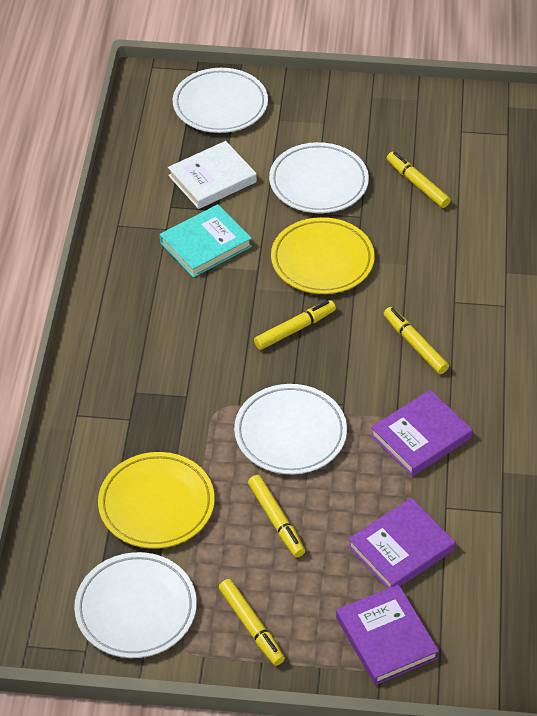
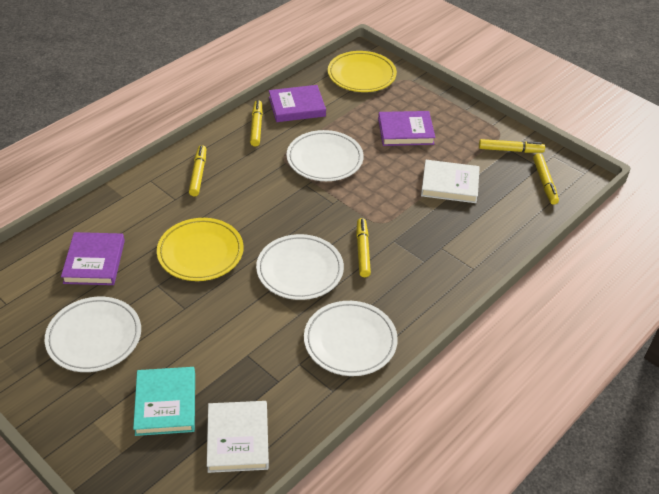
white book: 1 -> 2

